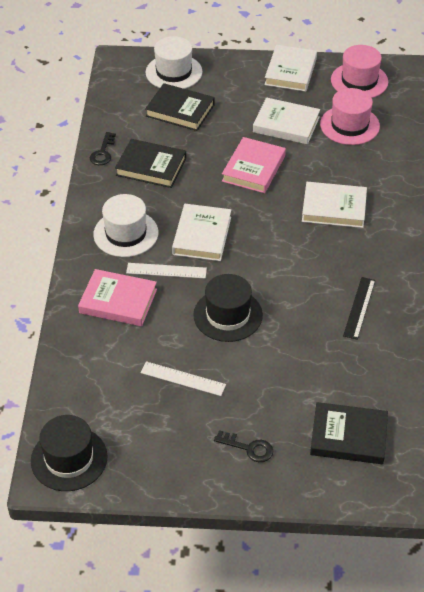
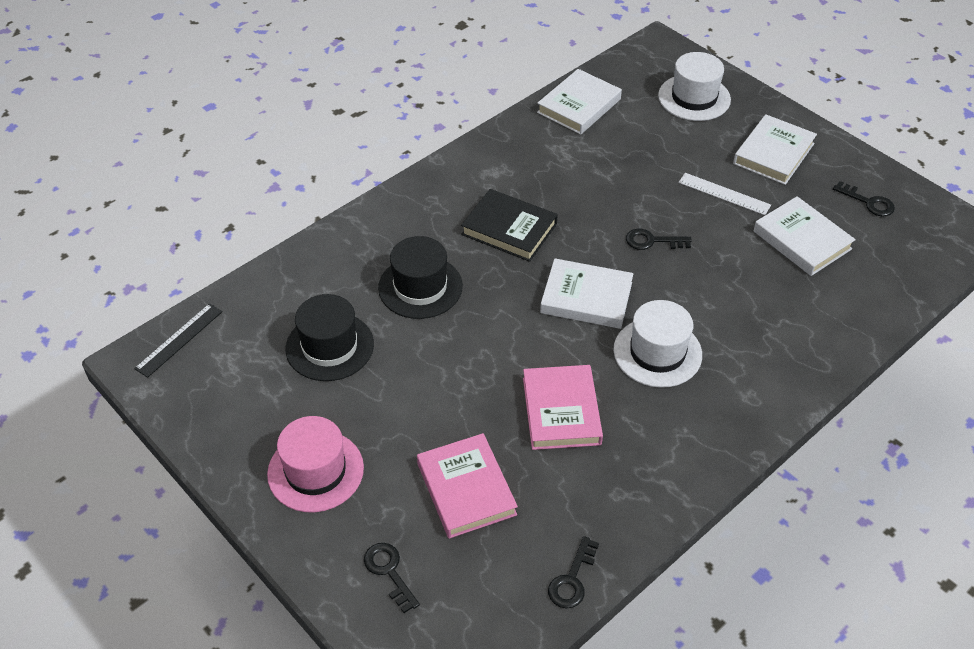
black book: 3 -> 1
black key: 2 -> 4
pink hat: 2 -> 1
white ruler: 2 -> 1

